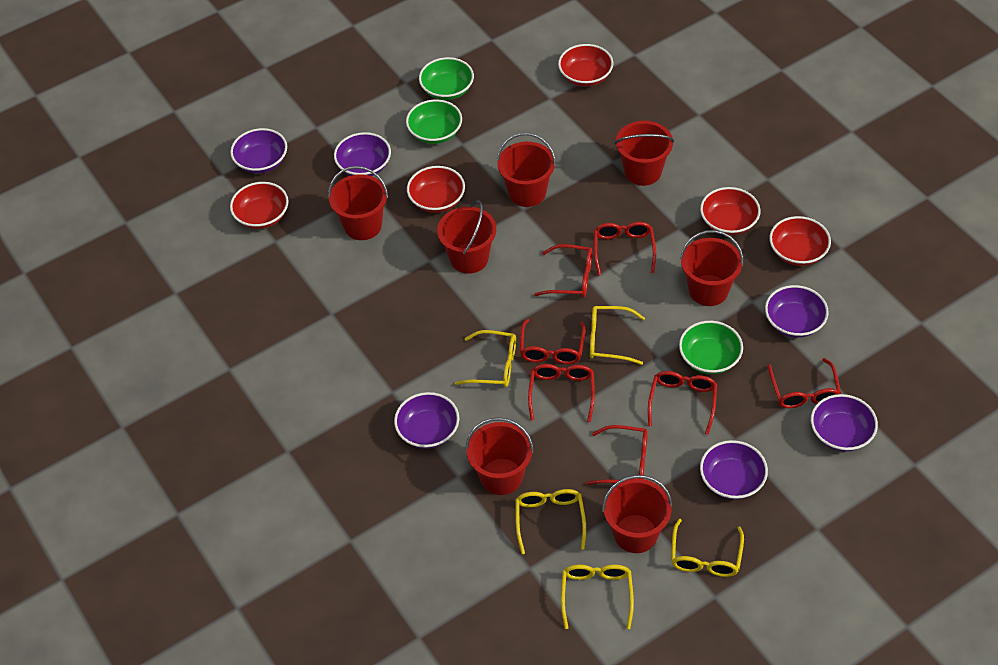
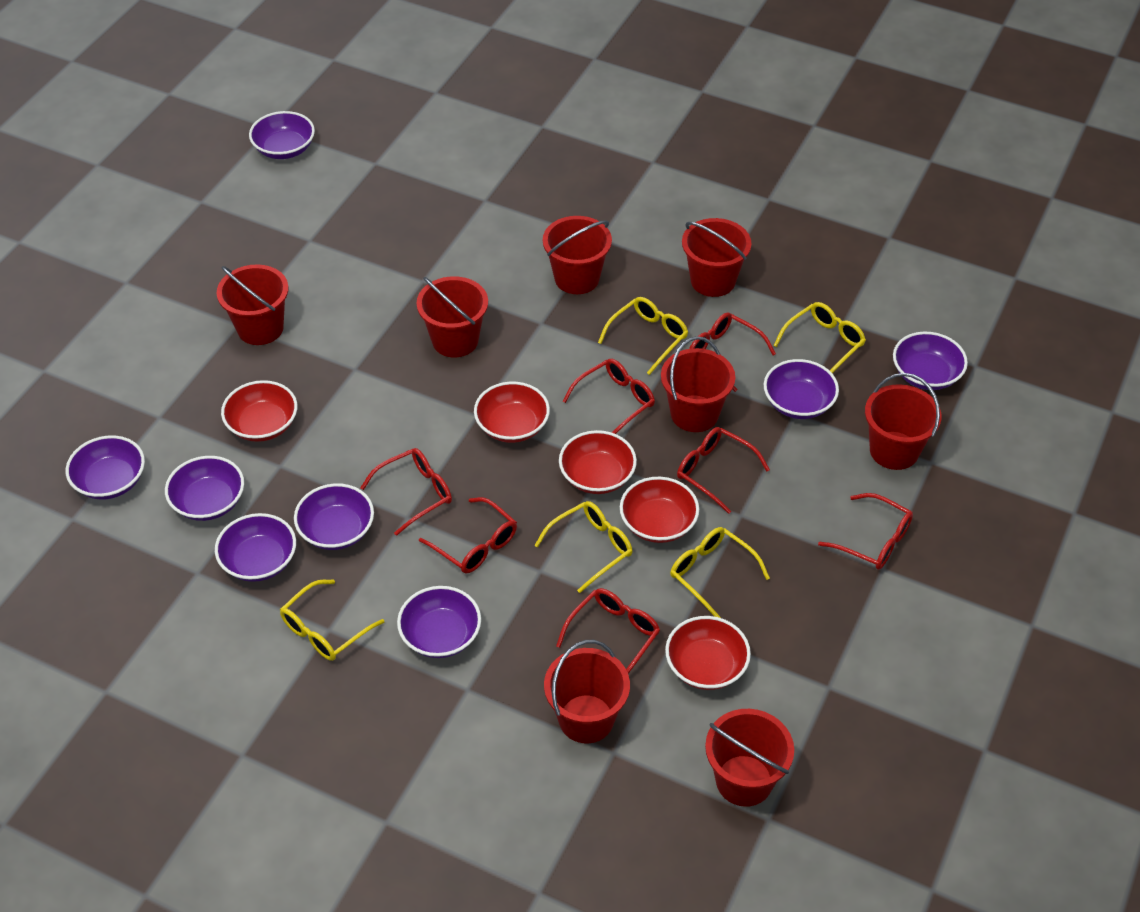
green bowl: 3 -> 0
purple bowl: 6 -> 8
red bucket: 7 -> 8

